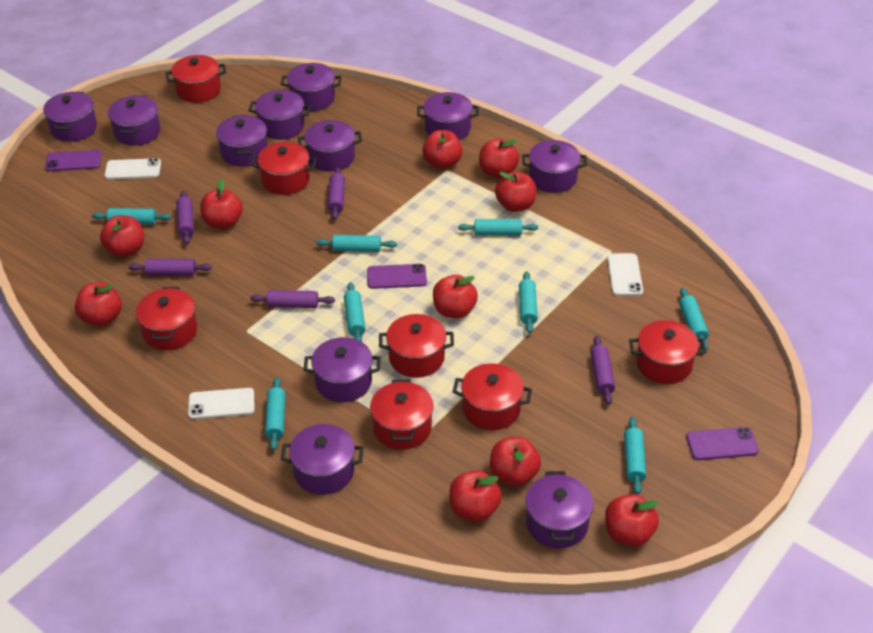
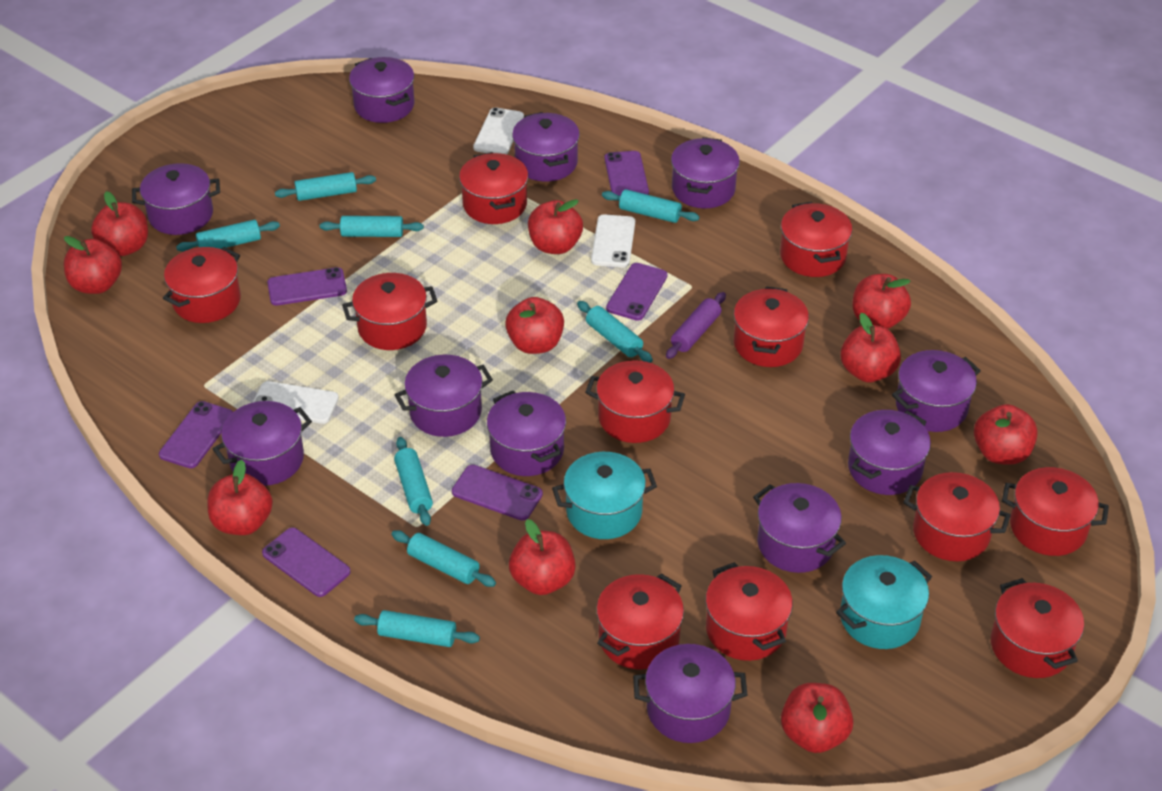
purple phone: 3 -> 6
purple rolling pin: 5 -> 1
red pot: 7 -> 11
turquoise pot: 0 -> 2

